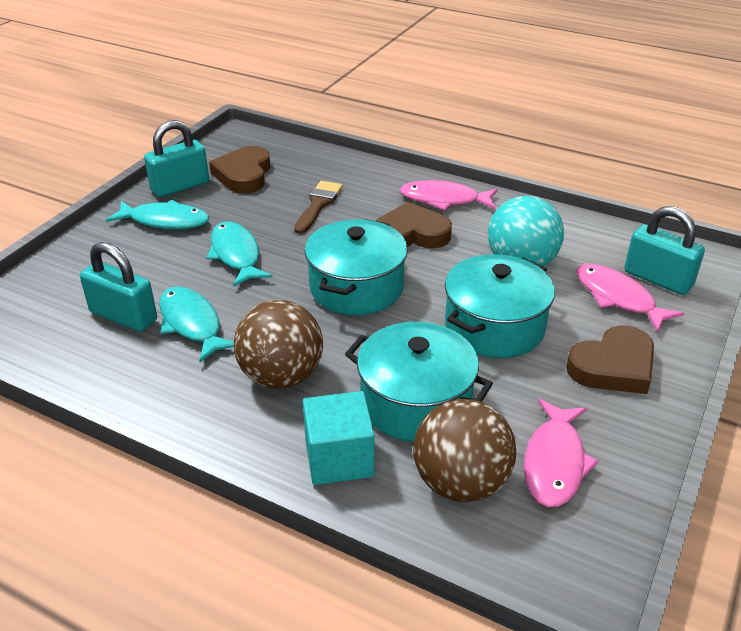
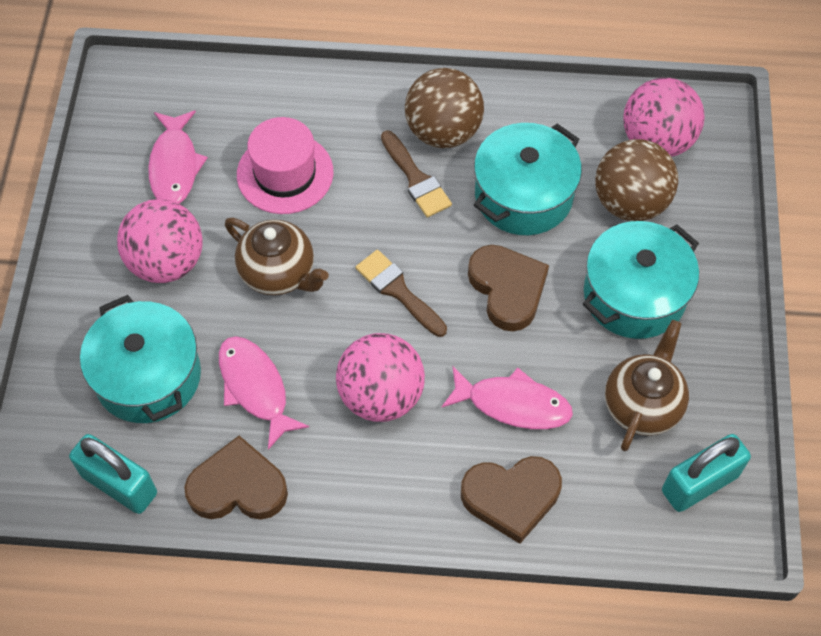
brown brush: 1 -> 2
brown teapot: 0 -> 2
pink ball: 0 -> 3
pink hat: 0 -> 1
turquoise ball: 1 -> 0
turquoise cube: 1 -> 0
turquoise fish: 3 -> 0
turquoise padlock: 3 -> 2

